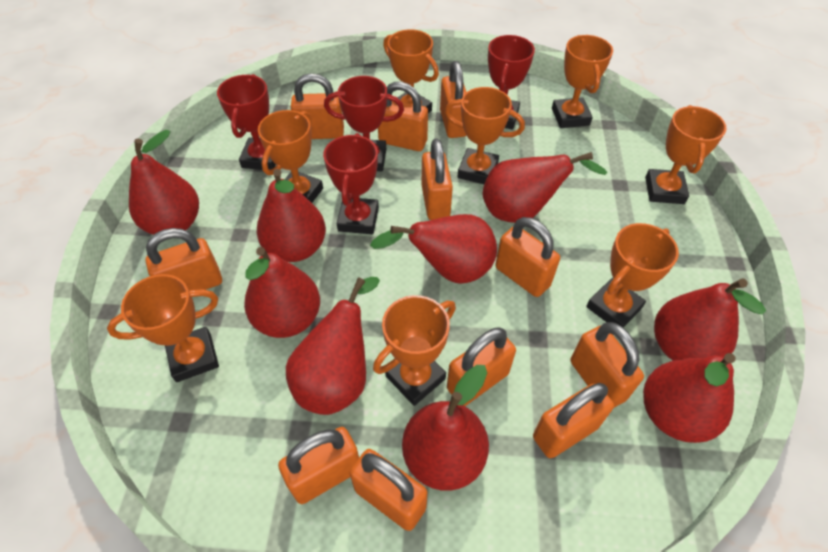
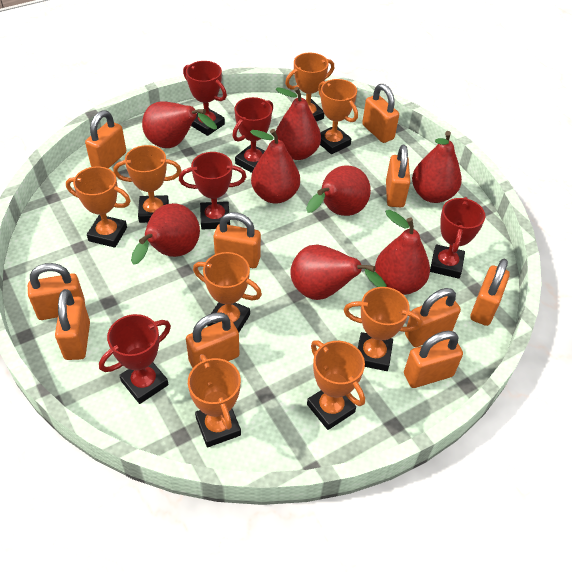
orange padlock: 11 -> 10
red pear: 9 -> 8
red trophy: 4 -> 5

